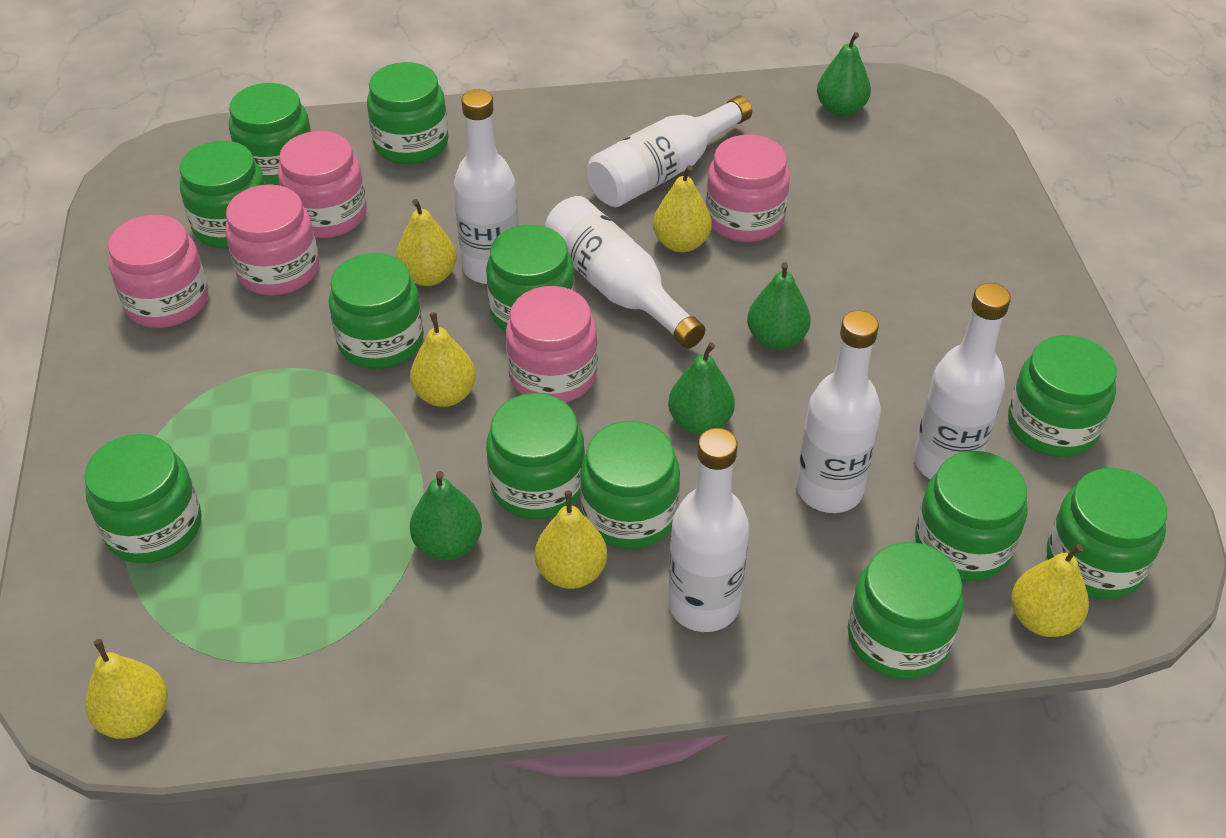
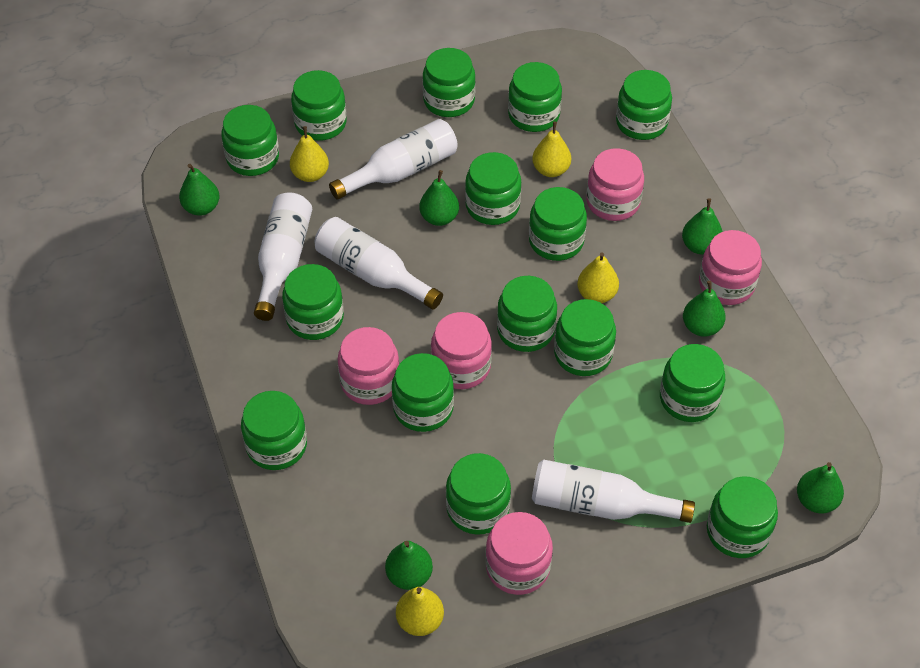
green jar: 12 -> 15
green pear: 4 -> 6
white bottle: 6 -> 4
yellow pear: 6 -> 4

